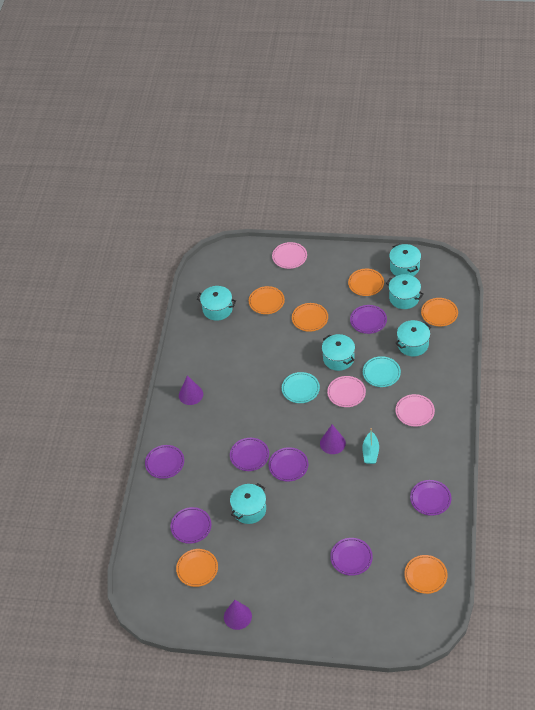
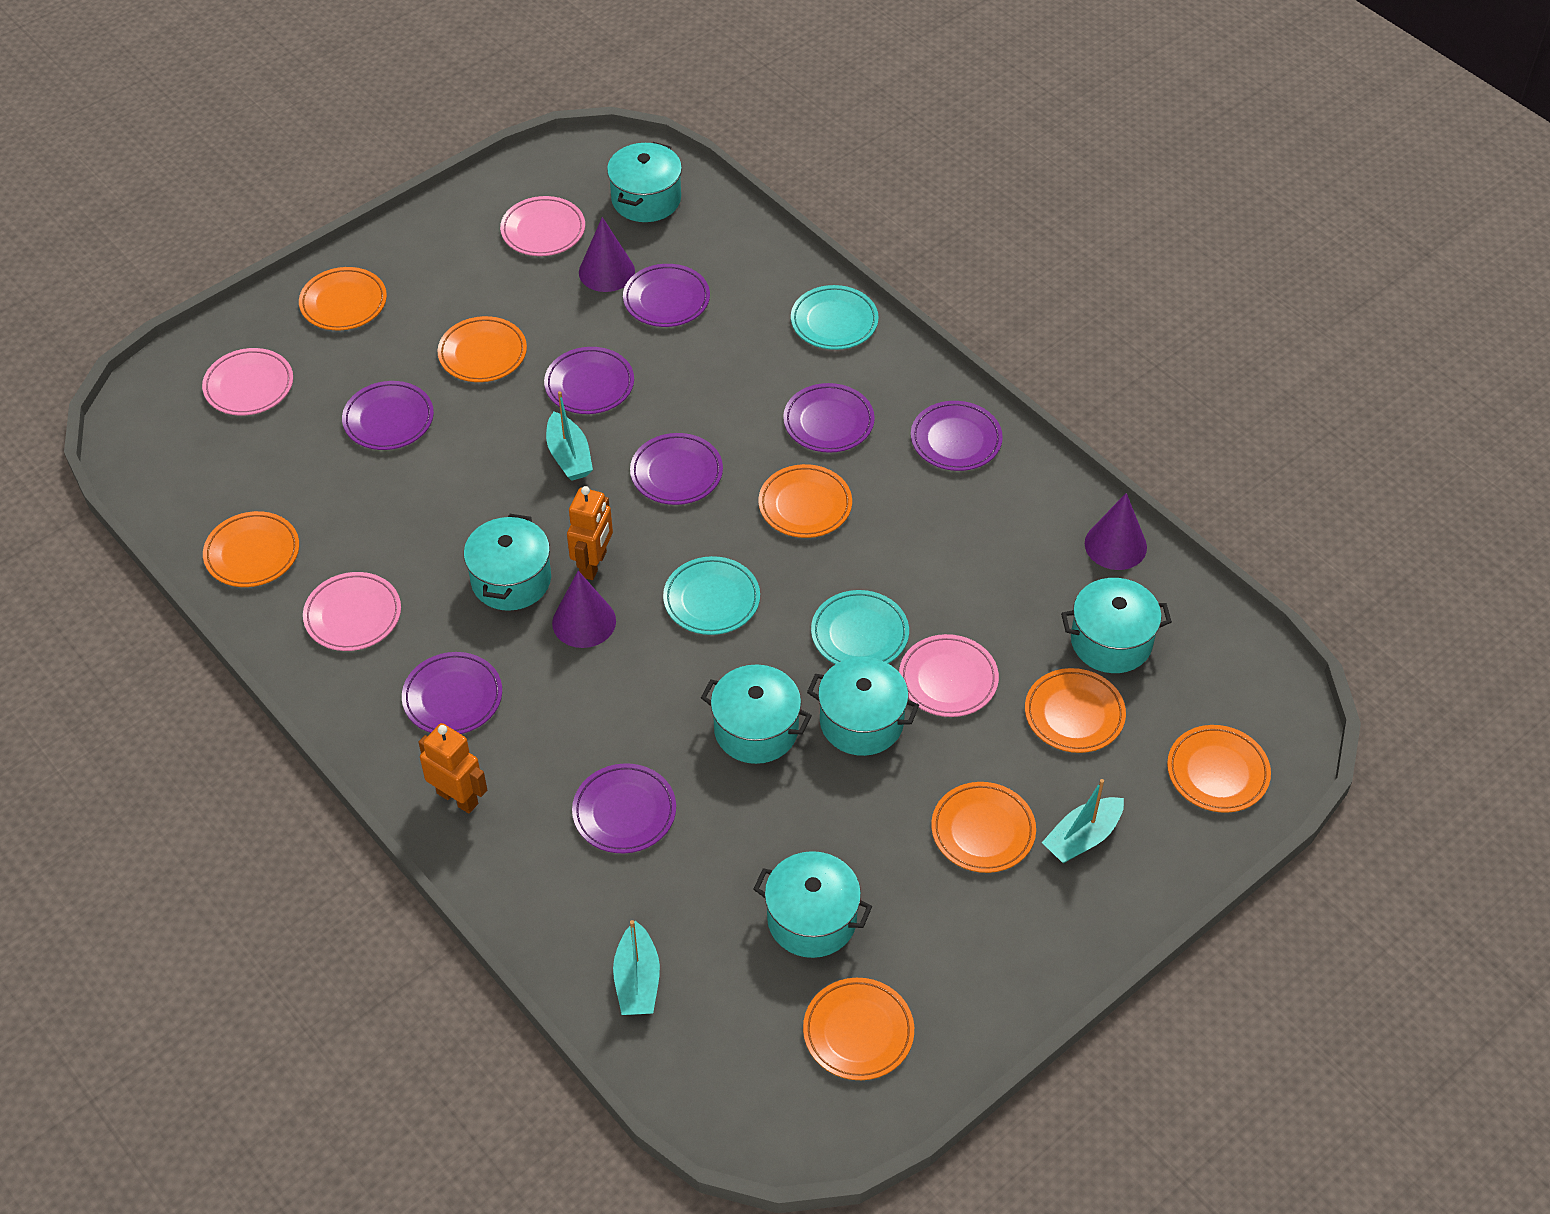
orange plate: 6 -> 8
orange robot: 0 -> 2
pink plate: 3 -> 4
purple plate: 7 -> 8
turquoise boat: 1 -> 3
turquoise plate: 2 -> 3

